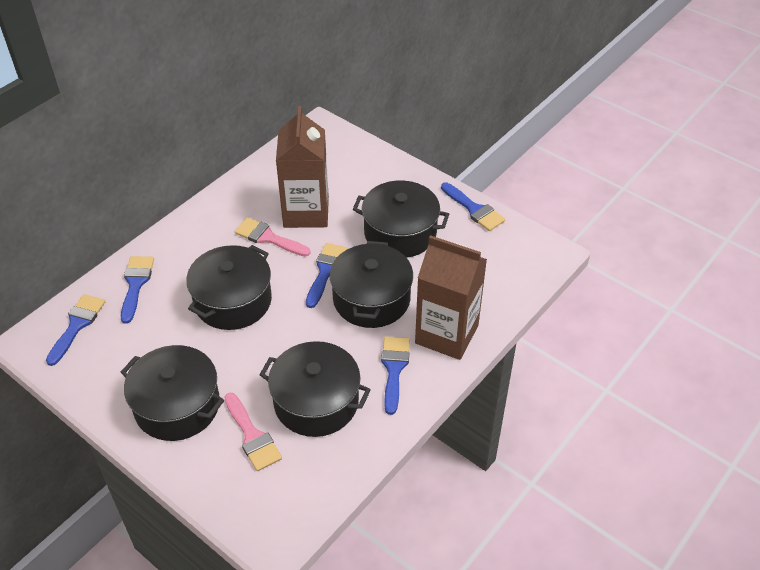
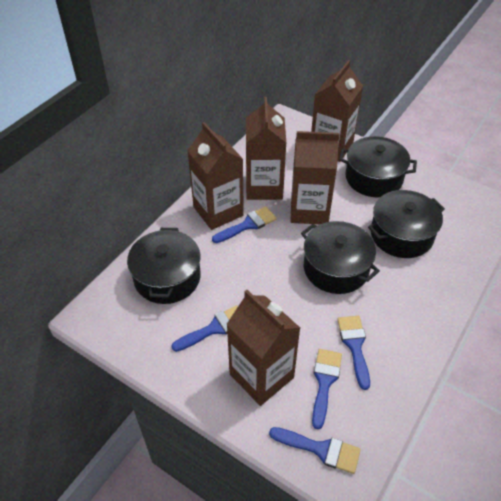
black pot: 5 -> 4
brown carton: 2 -> 5
pink brush: 2 -> 0

